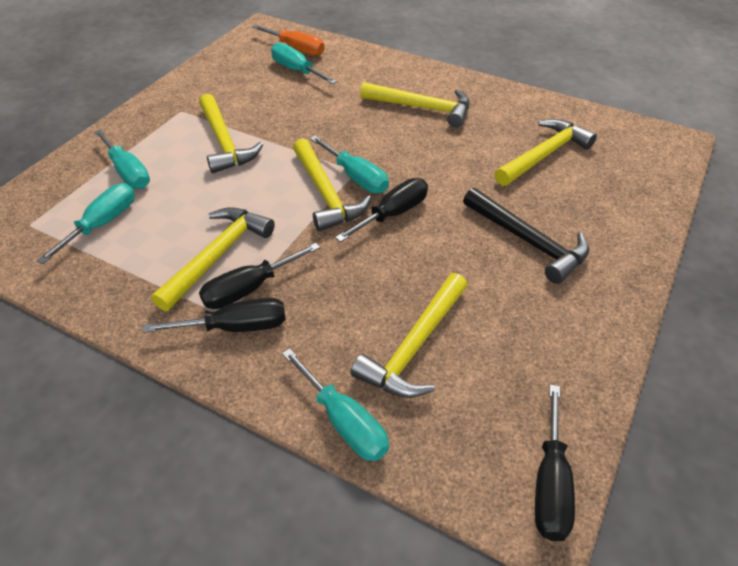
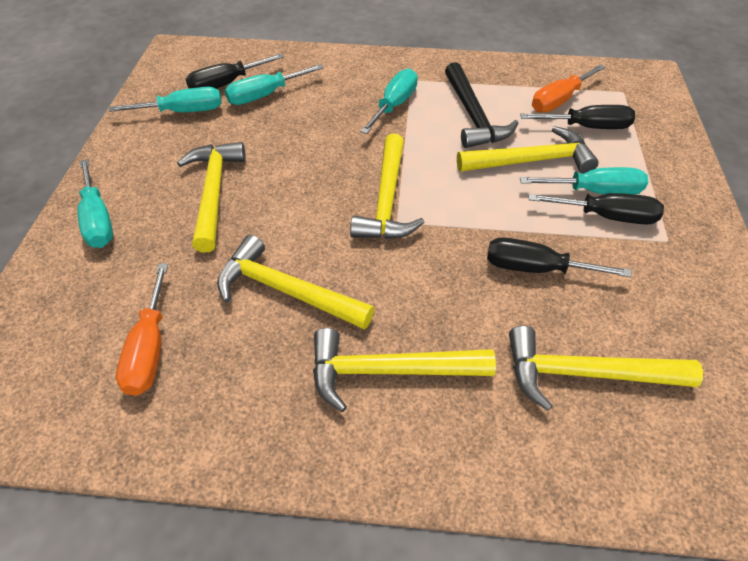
orange screwdriver: 1 -> 2

